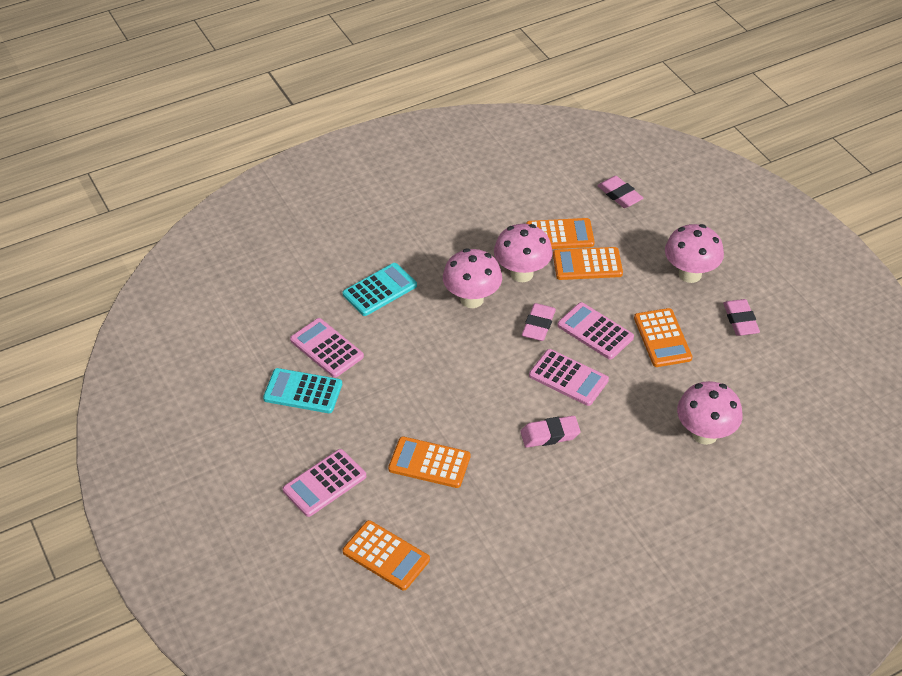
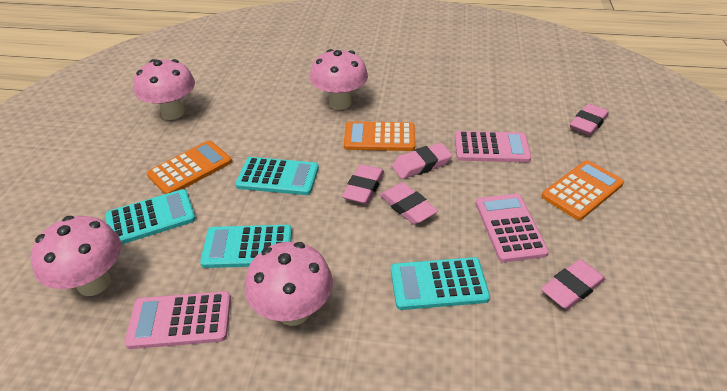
orange calculator: 5 -> 3
pink calculator: 4 -> 3
pink eraser: 4 -> 5
turquoise calculator: 2 -> 4

